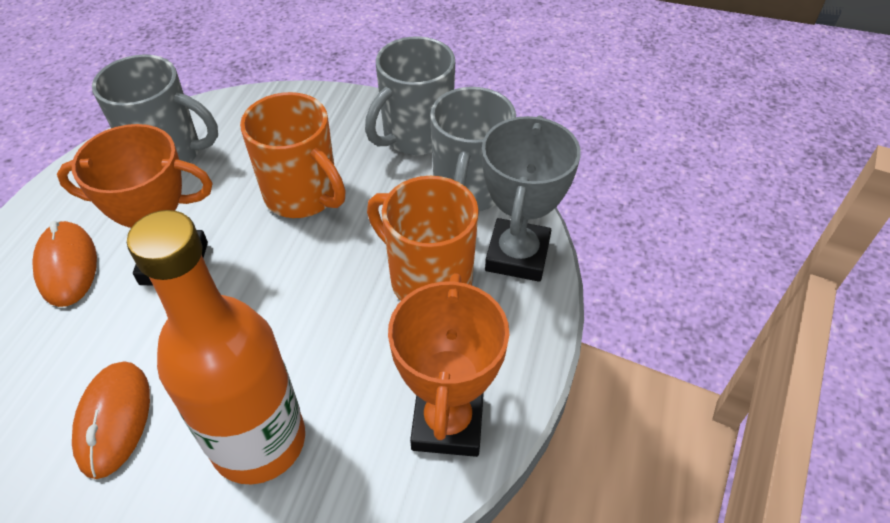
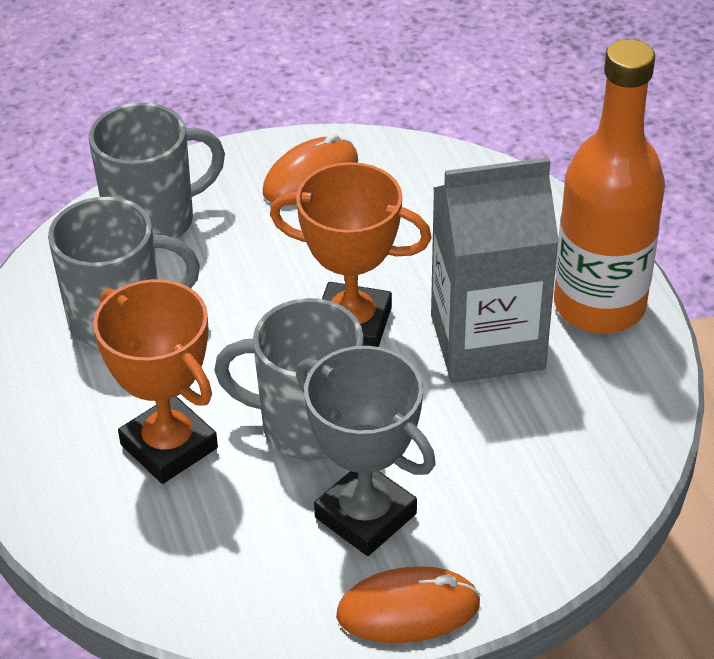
grey carton: 0 -> 1
orange mug: 2 -> 0

